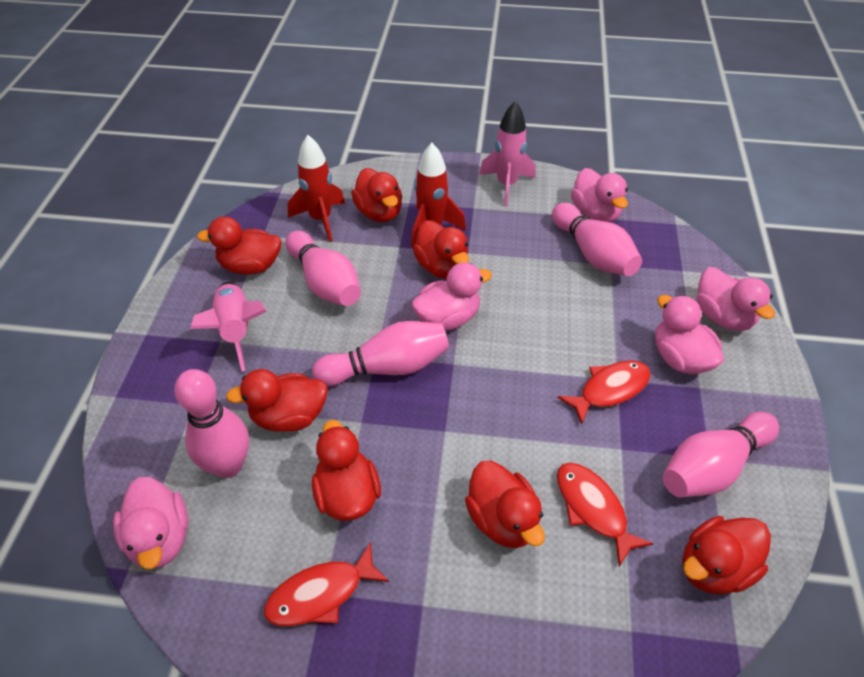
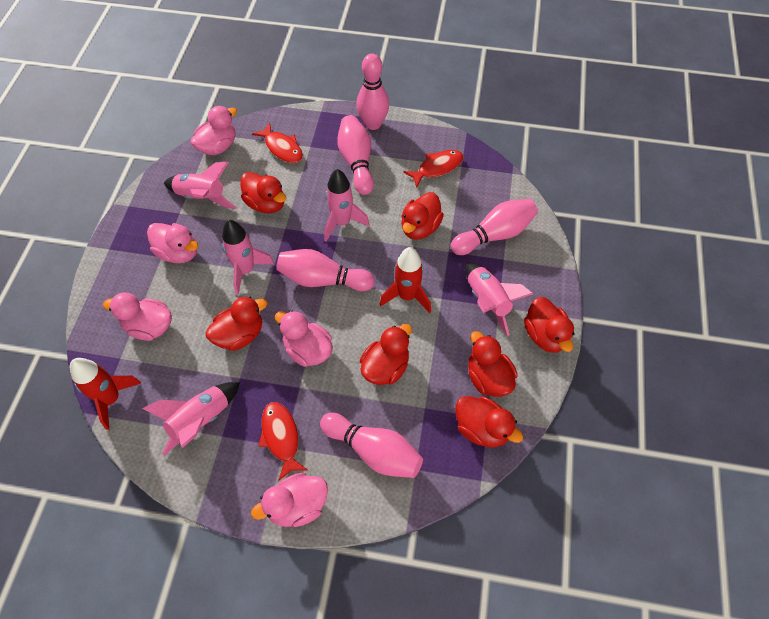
pink rocket: 2 -> 5

